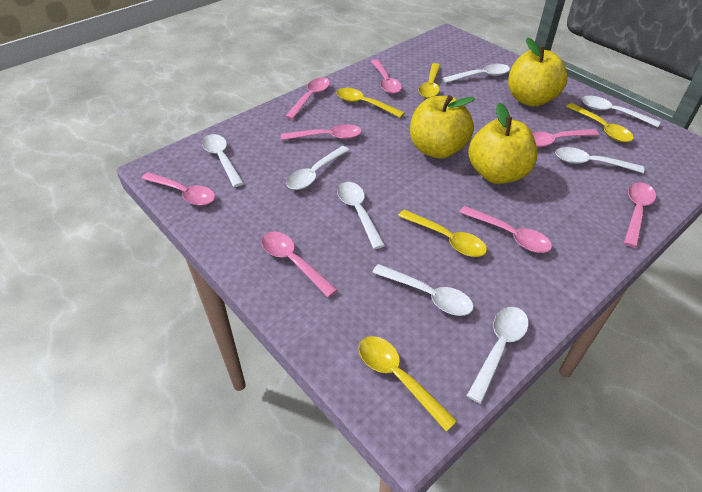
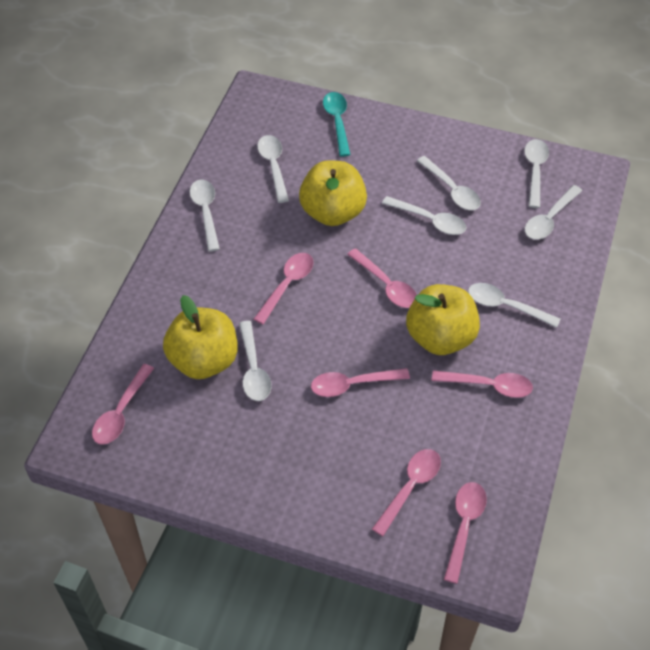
pink spoon: 8 -> 7
turquoise spoon: 0 -> 1
yellow spoon: 5 -> 0

